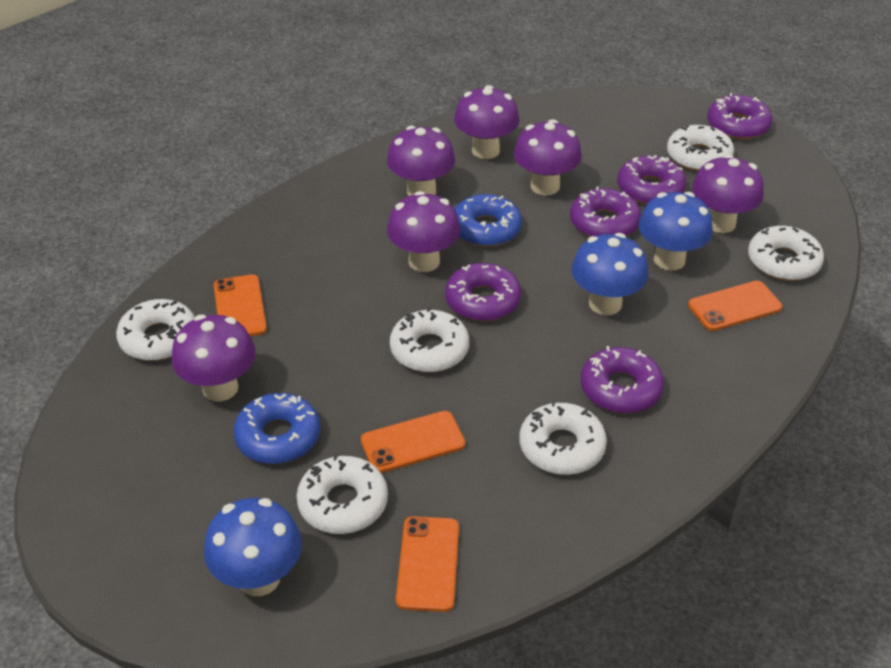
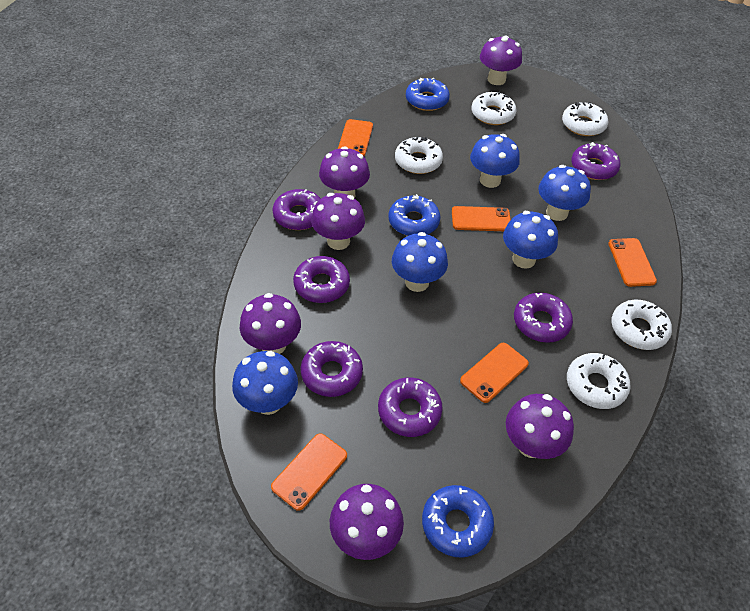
blue donut: 2 -> 3
blue mushroom: 3 -> 5
orange phone: 4 -> 5
purple donut: 5 -> 6
white donut: 6 -> 5

